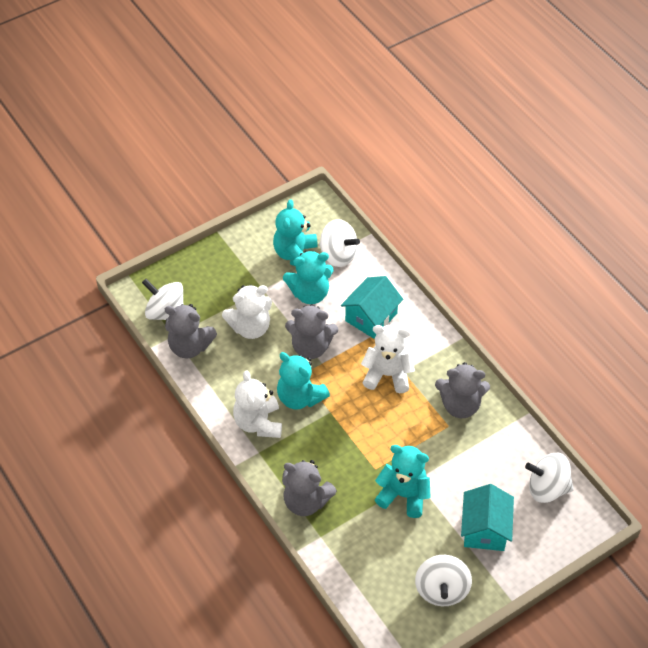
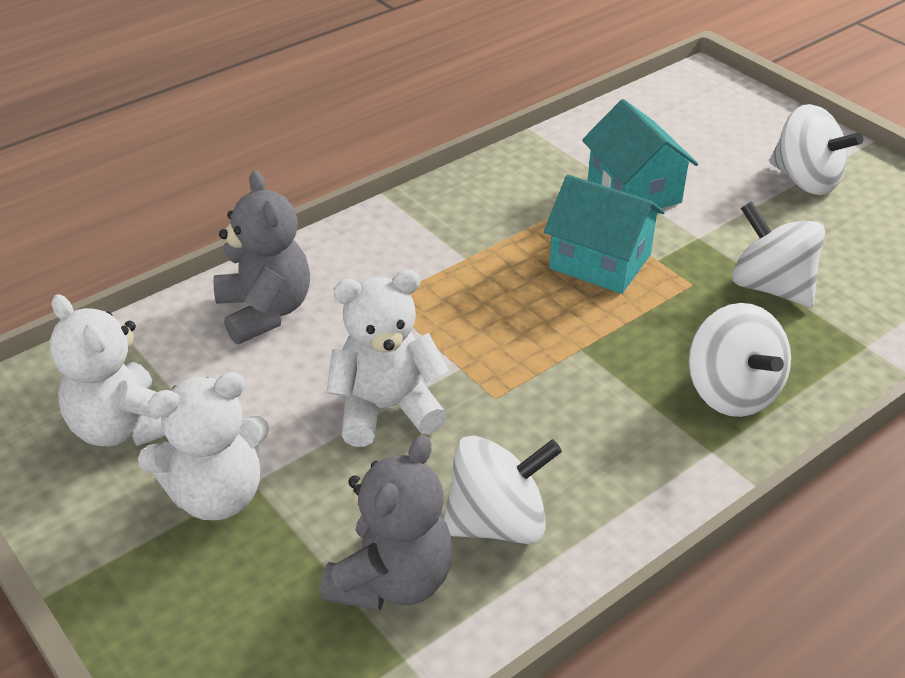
grey teddy bear: 4 -> 2
turquoise teddy bear: 4 -> 0

